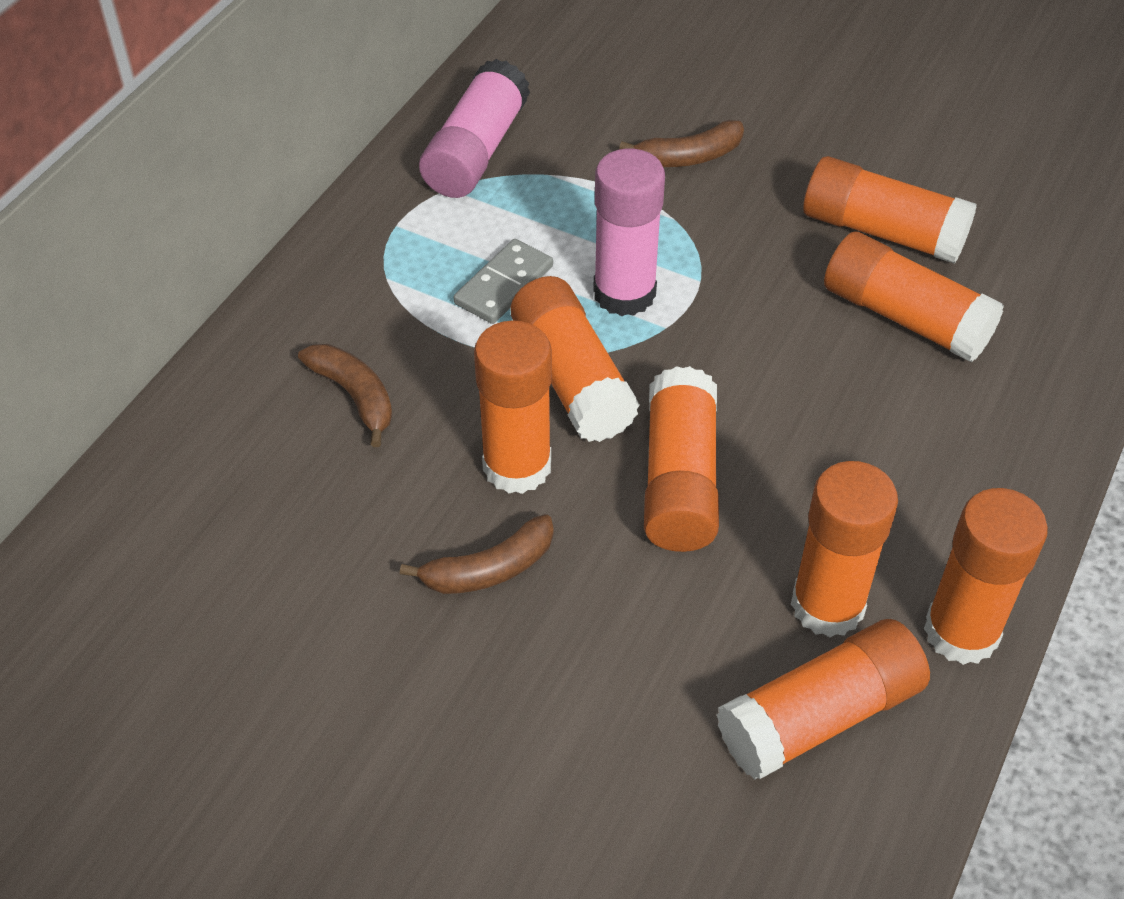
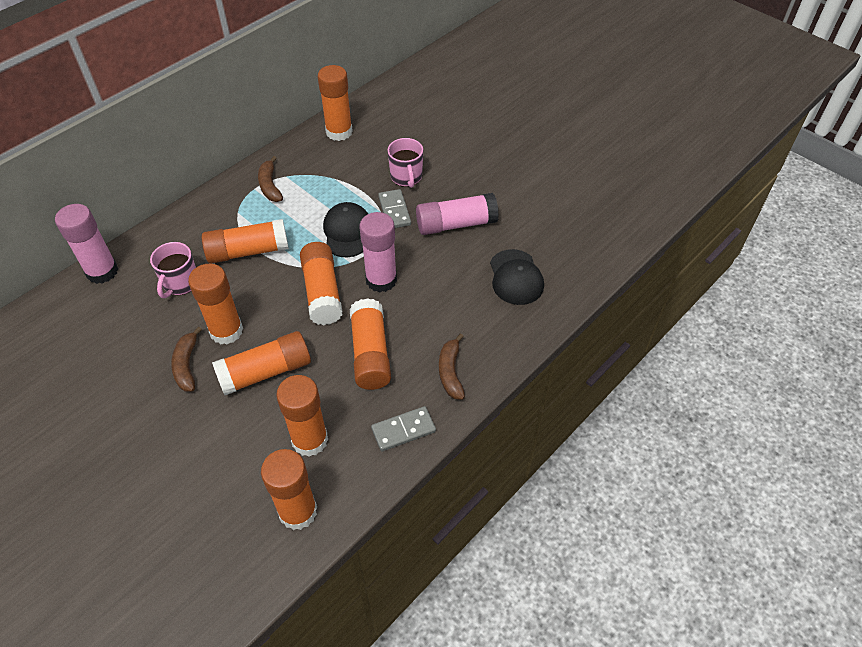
black cap: 0 -> 2
grey domino: 1 -> 2
pink glue stick: 2 -> 3
pink mug: 0 -> 2

